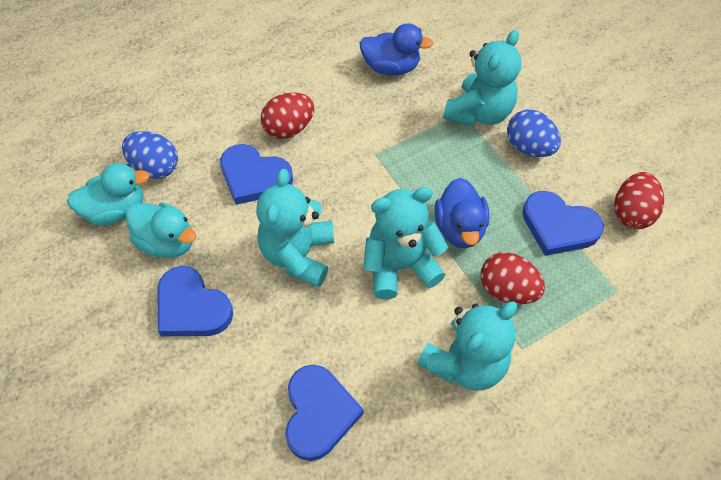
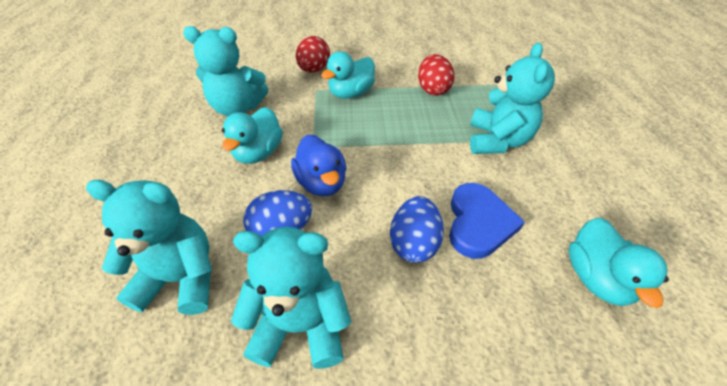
blue duck: 2 -> 1
blue heart: 4 -> 1
red egg: 3 -> 2
turquoise duck: 2 -> 3

